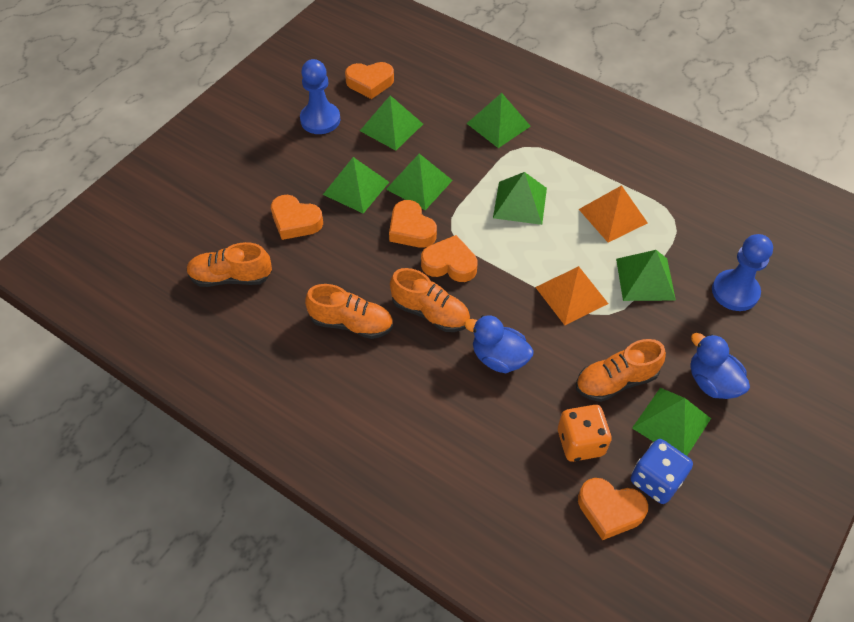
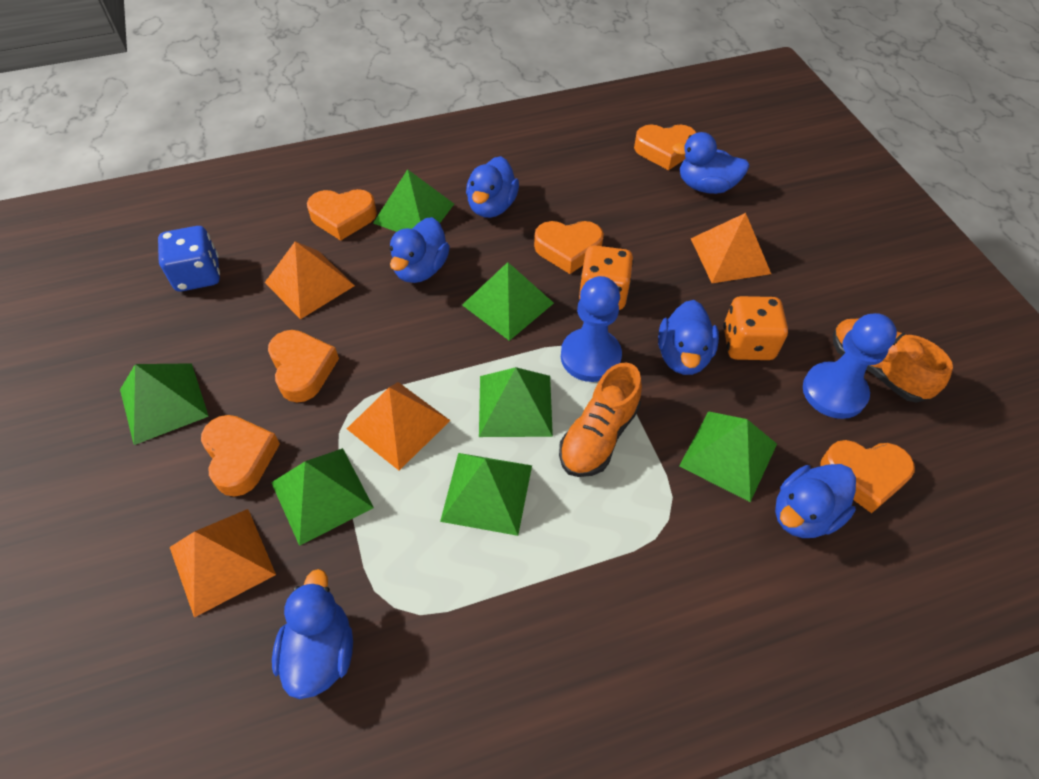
blue duck: 2 -> 6
orange dice: 1 -> 2
orange heart: 5 -> 6
orange pyramid: 2 -> 4
orange shoe: 4 -> 2

